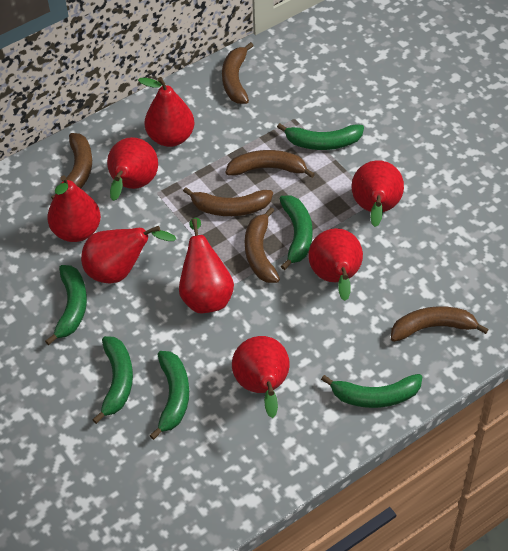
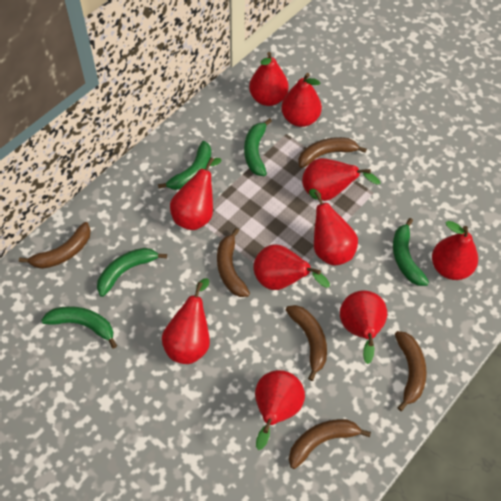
green banana: 6 -> 5
red pear: 8 -> 10

